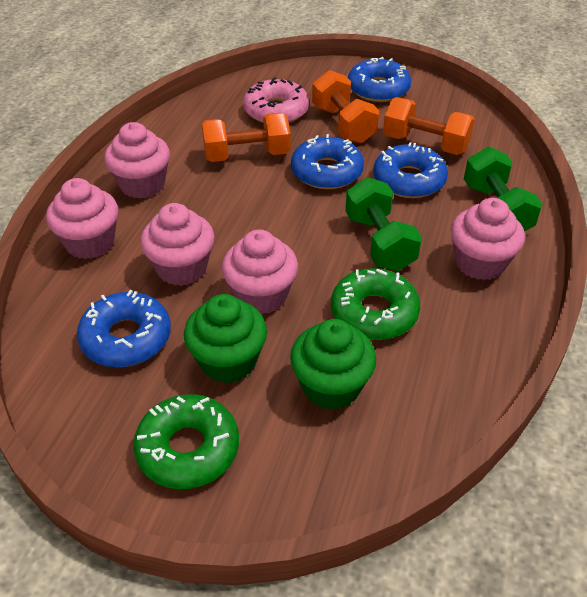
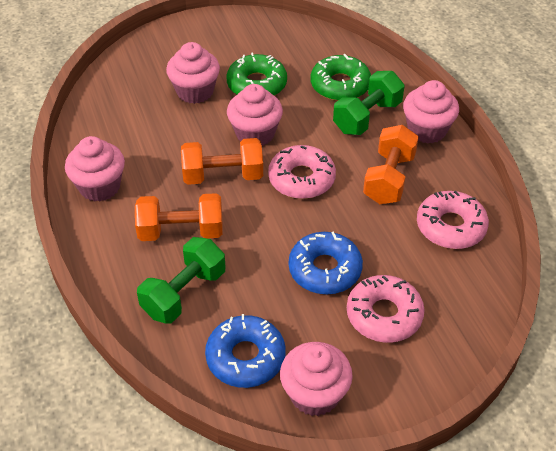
blue donut: 4 -> 2
green cupcake: 2 -> 0
pink donut: 1 -> 3

